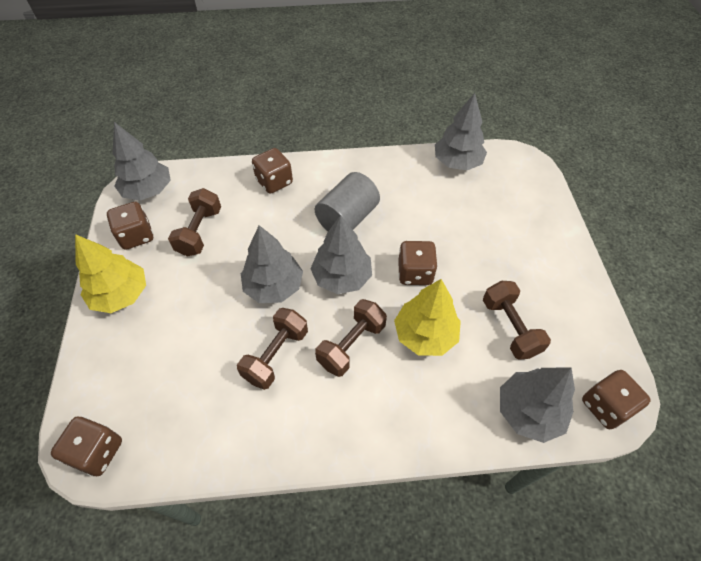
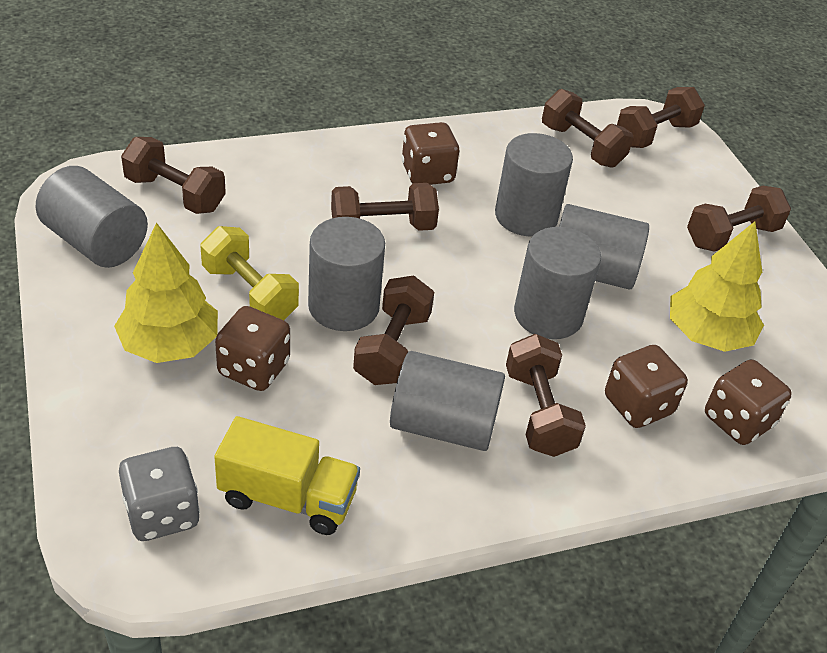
brown dice: 5 -> 4
brown dumbbell: 4 -> 7
grey cylinder: 1 -> 6
grey dice: 0 -> 1
grey tree: 5 -> 0
yellow dumbbell: 0 -> 1
yellow truck: 0 -> 1

